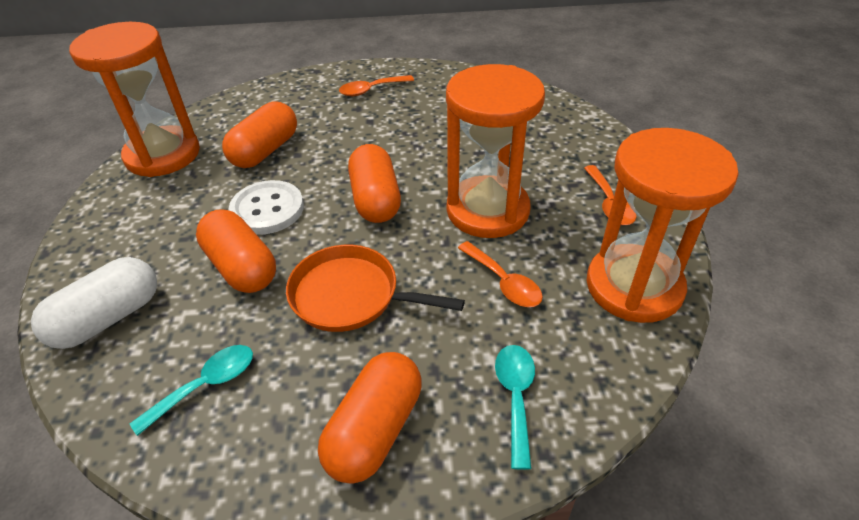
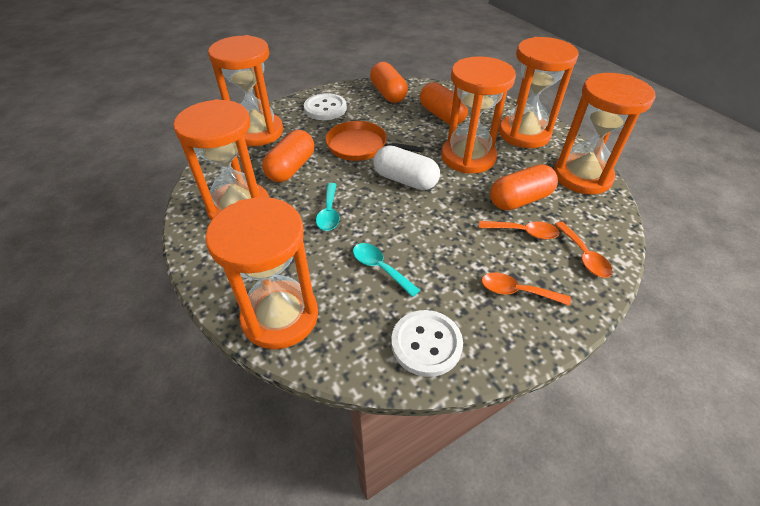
orange hourglass: 3 -> 6
white button: 1 -> 2

